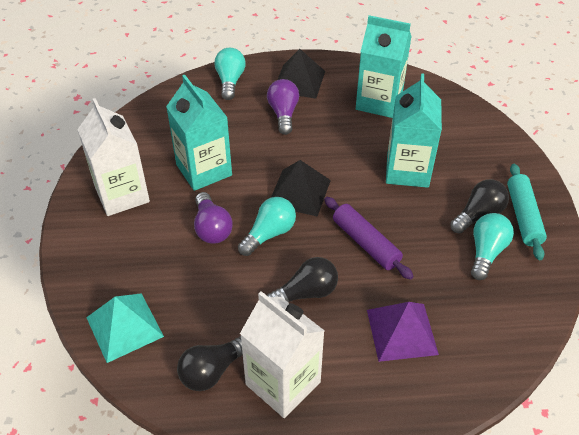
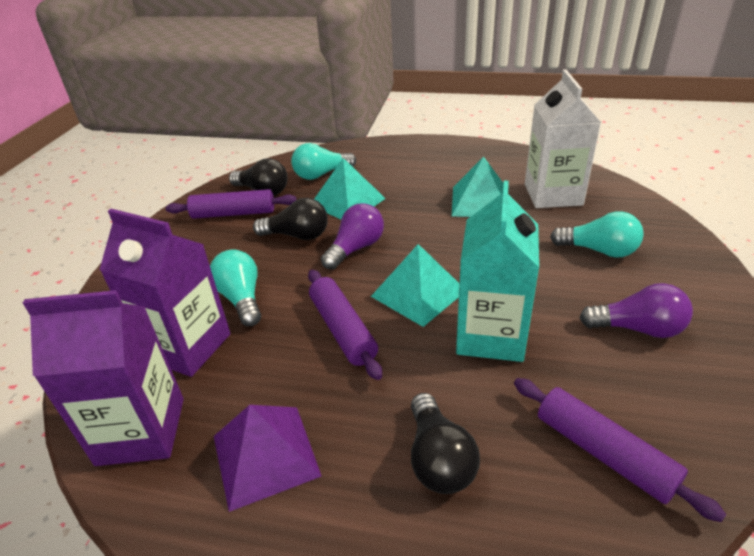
black pyramid: 2 -> 0
purple carton: 0 -> 2
purple rolling pin: 1 -> 3
turquoise carton: 3 -> 1
turquoise pyramid: 1 -> 3
turquoise rolling pin: 1 -> 0
white carton: 2 -> 1

